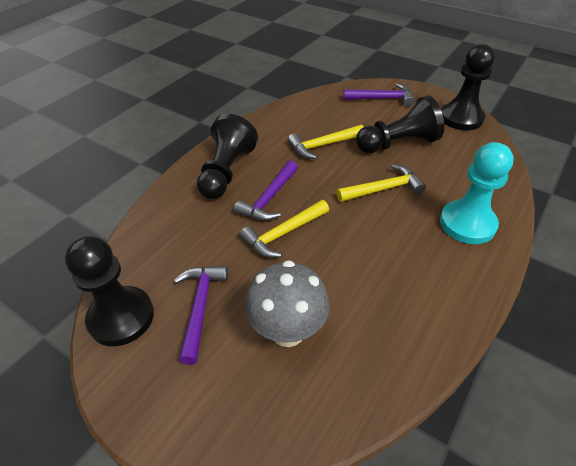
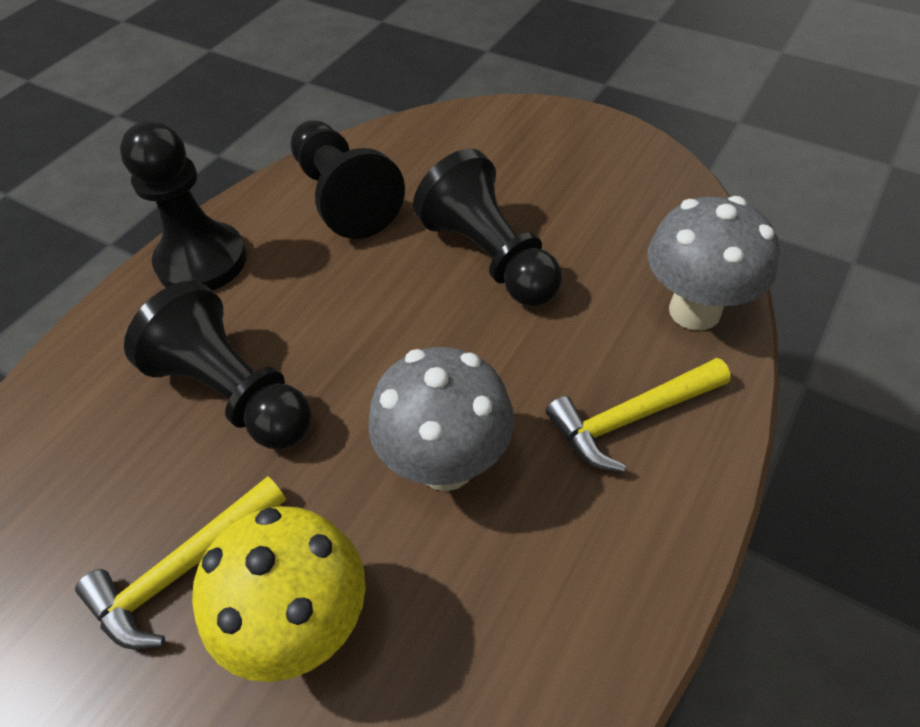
grey mushroom: 1 -> 2
purple hammer: 3 -> 0
turquoise pawn: 1 -> 0
yellow hammer: 3 -> 2
yellow mushroom: 0 -> 1

